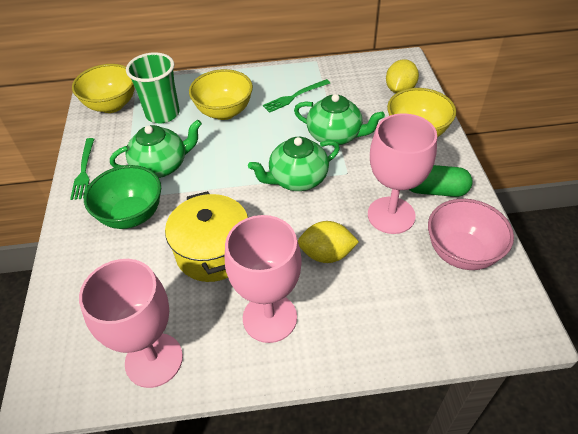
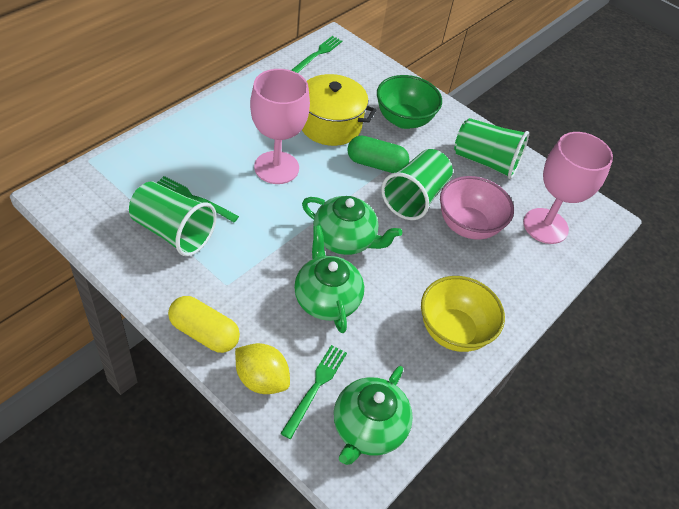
green cup: 1 -> 3
green fork: 2 -> 3
pink goblet: 3 -> 2
yellow bowl: 3 -> 1
yellow capsule: 0 -> 1
yellow lemon: 2 -> 1

